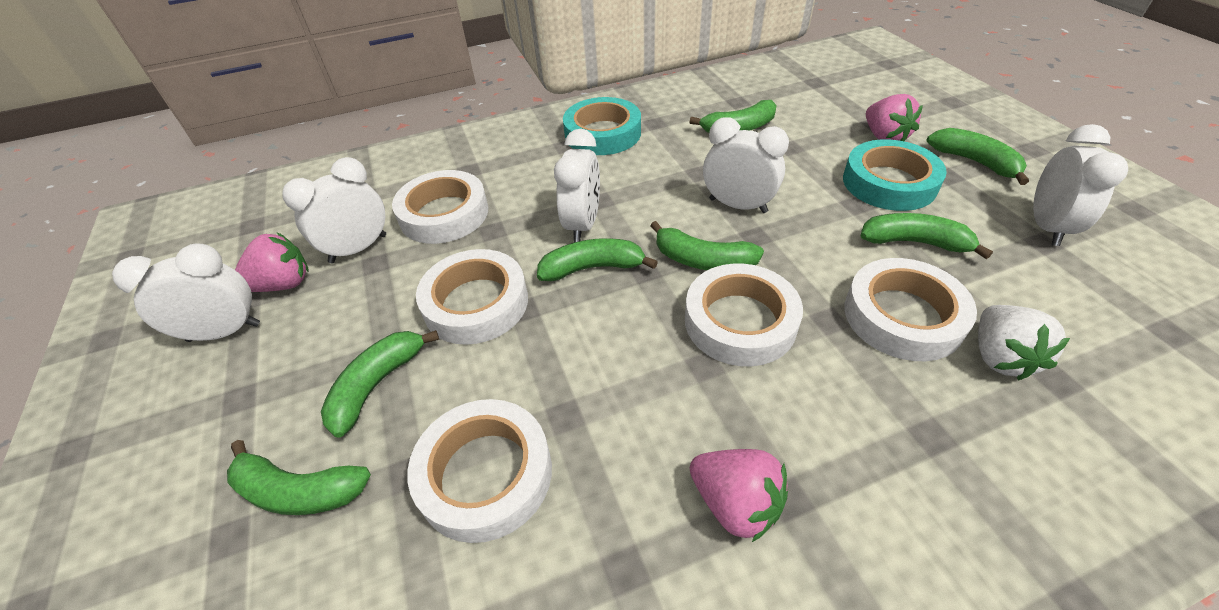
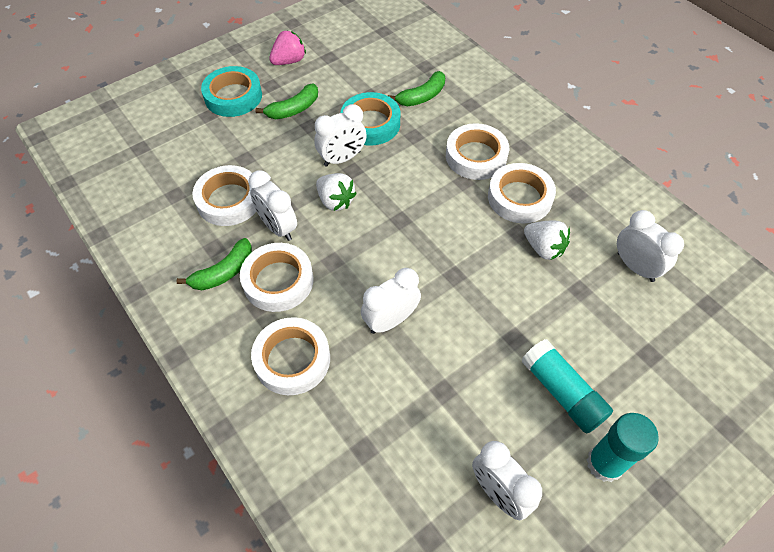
green banana: 7 -> 3
pink strawberry: 3 -> 1
turquoise glue stick: 0 -> 2
white strawberry: 1 -> 2

